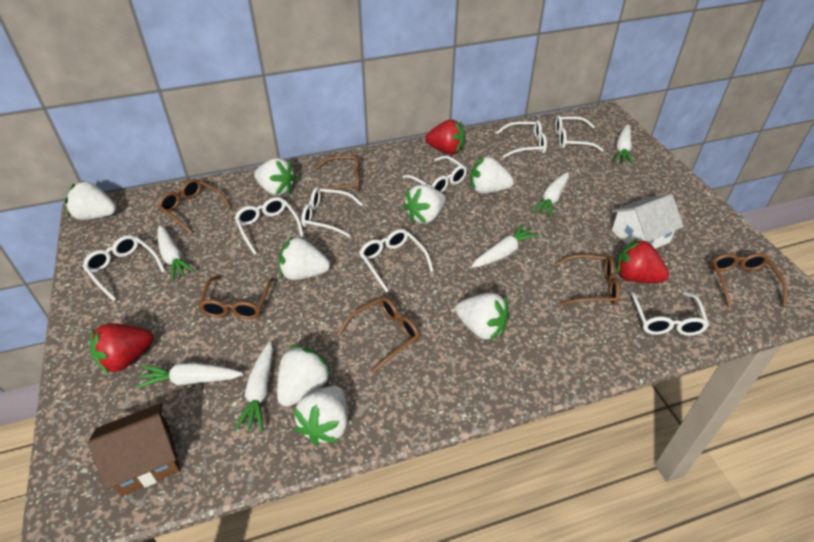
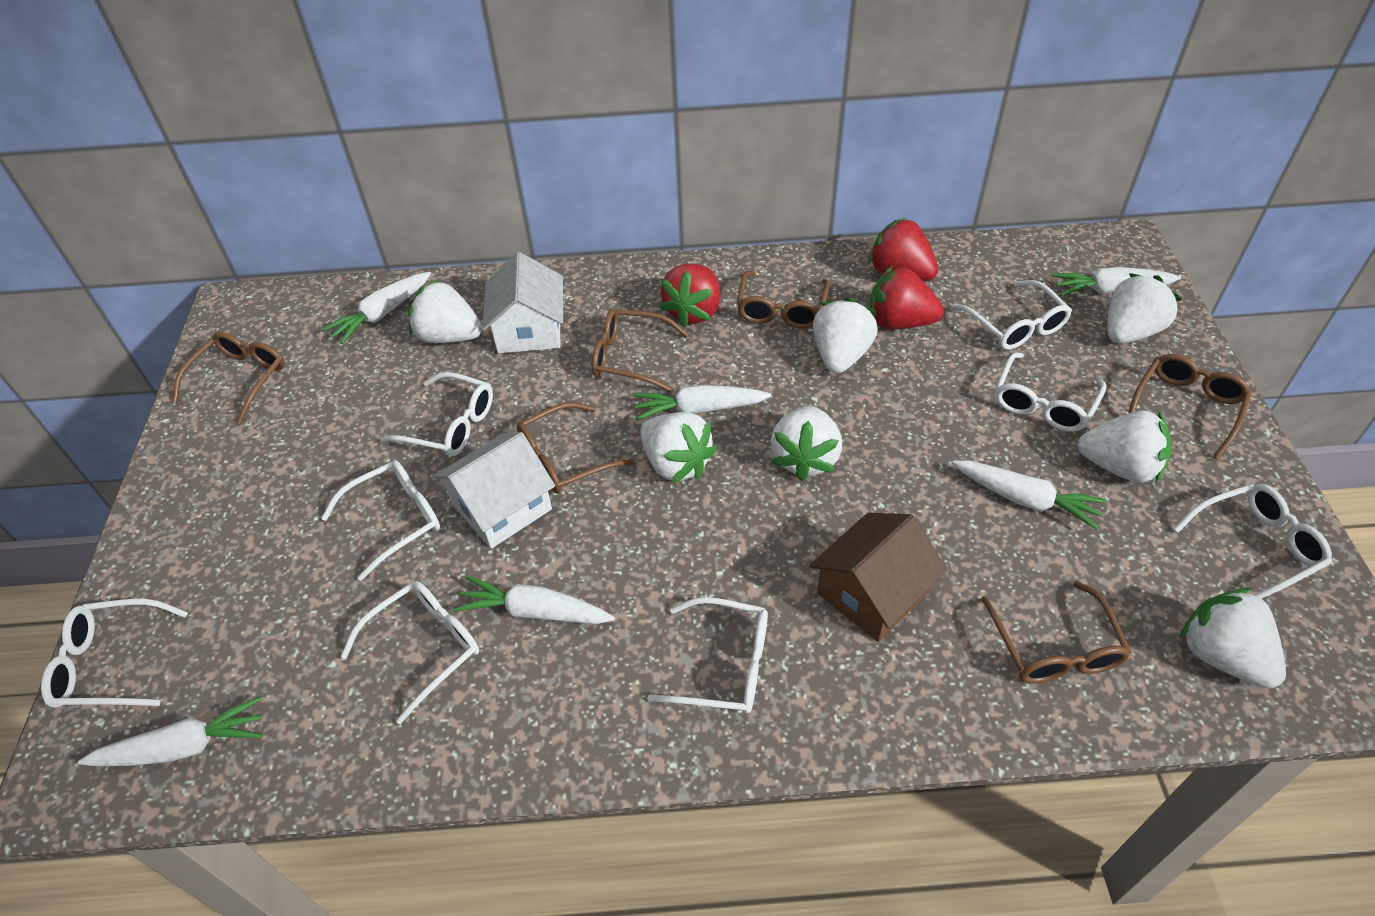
white house: 1 -> 2
white strawberry: 8 -> 7

